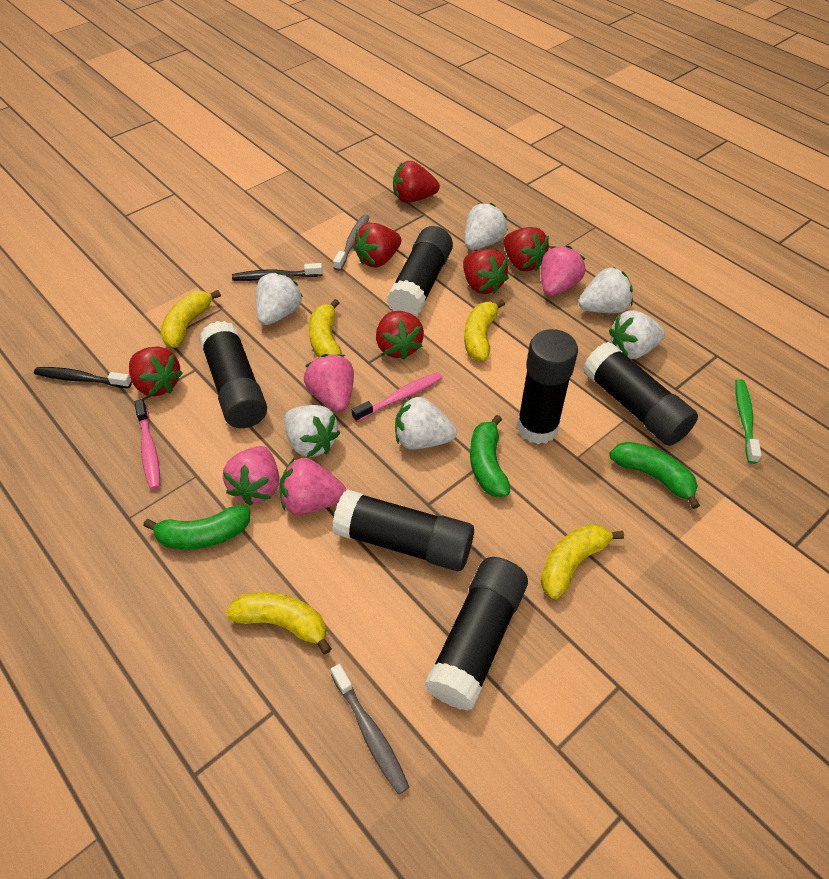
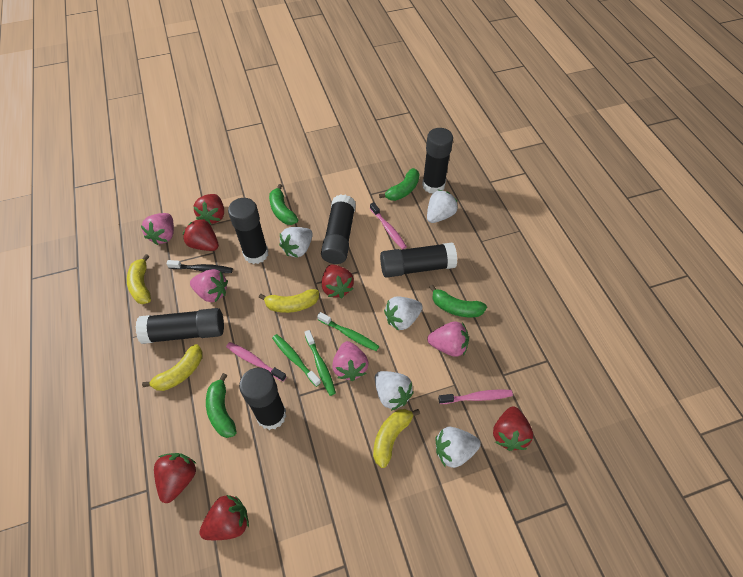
black toothbrush: 2 -> 1
green banana: 3 -> 4
green toothbrush: 1 -> 3
grey toothbrush: 2 -> 0
pink toothbrush: 2 -> 3
white strawberry: 6 -> 5
yellow banana: 5 -> 4

